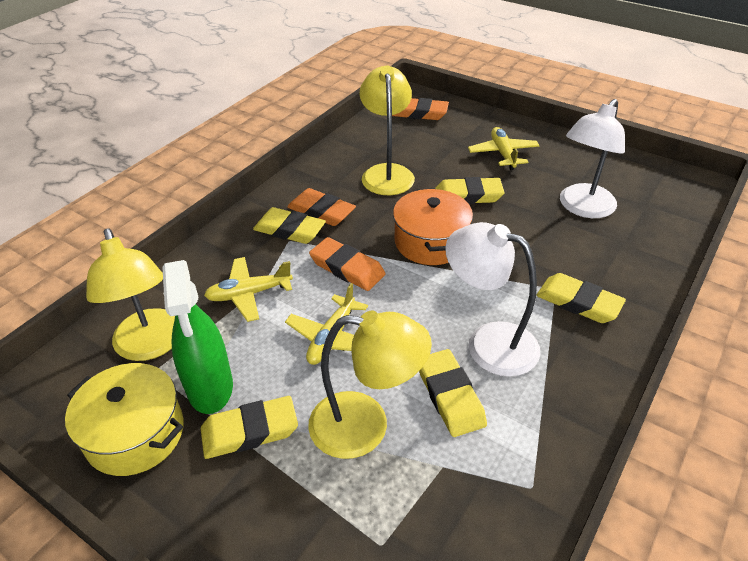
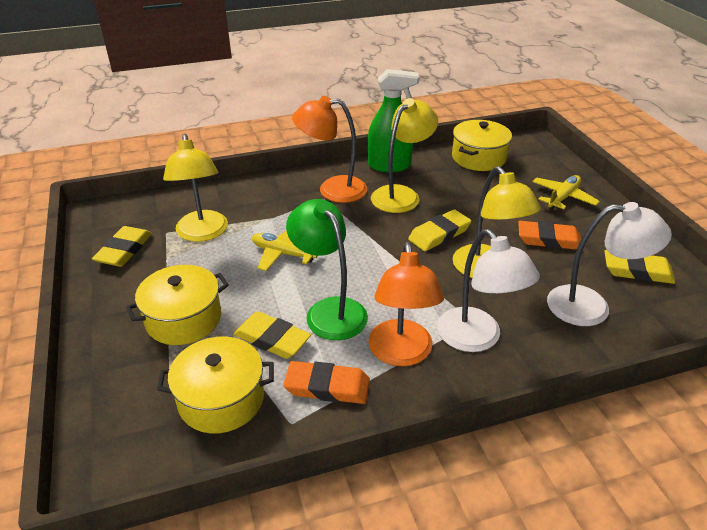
green lamp: 0 -> 1
orange eraser: 3 -> 2
orange lamp: 0 -> 2
orange pot: 1 -> 0
yellow eraser: 5 -> 4
yellow plane: 3 -> 2
yellow pot: 1 -> 3

